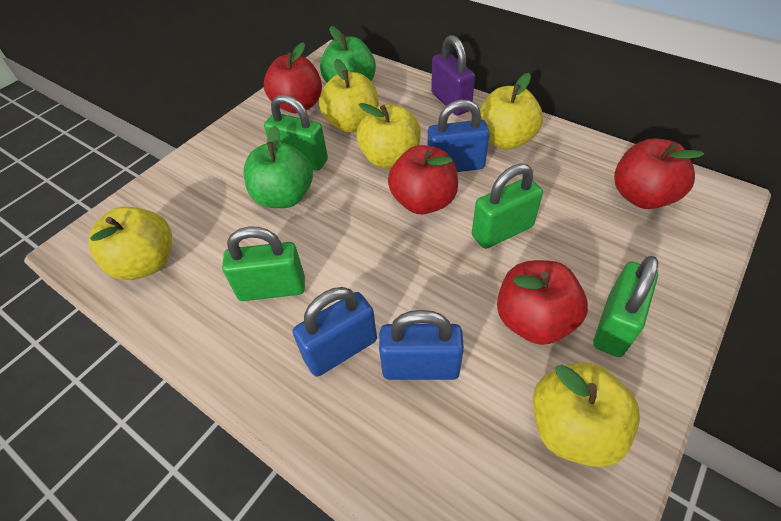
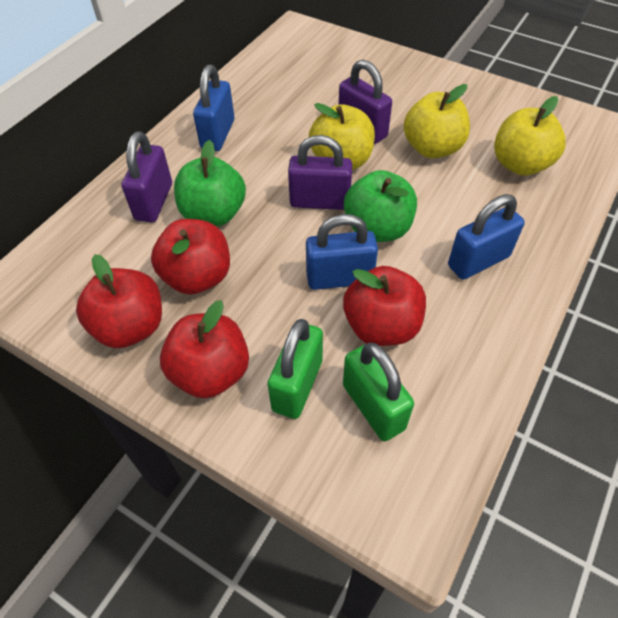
green padlock: 4 -> 2
purple padlock: 1 -> 3
yellow apple: 5 -> 3

